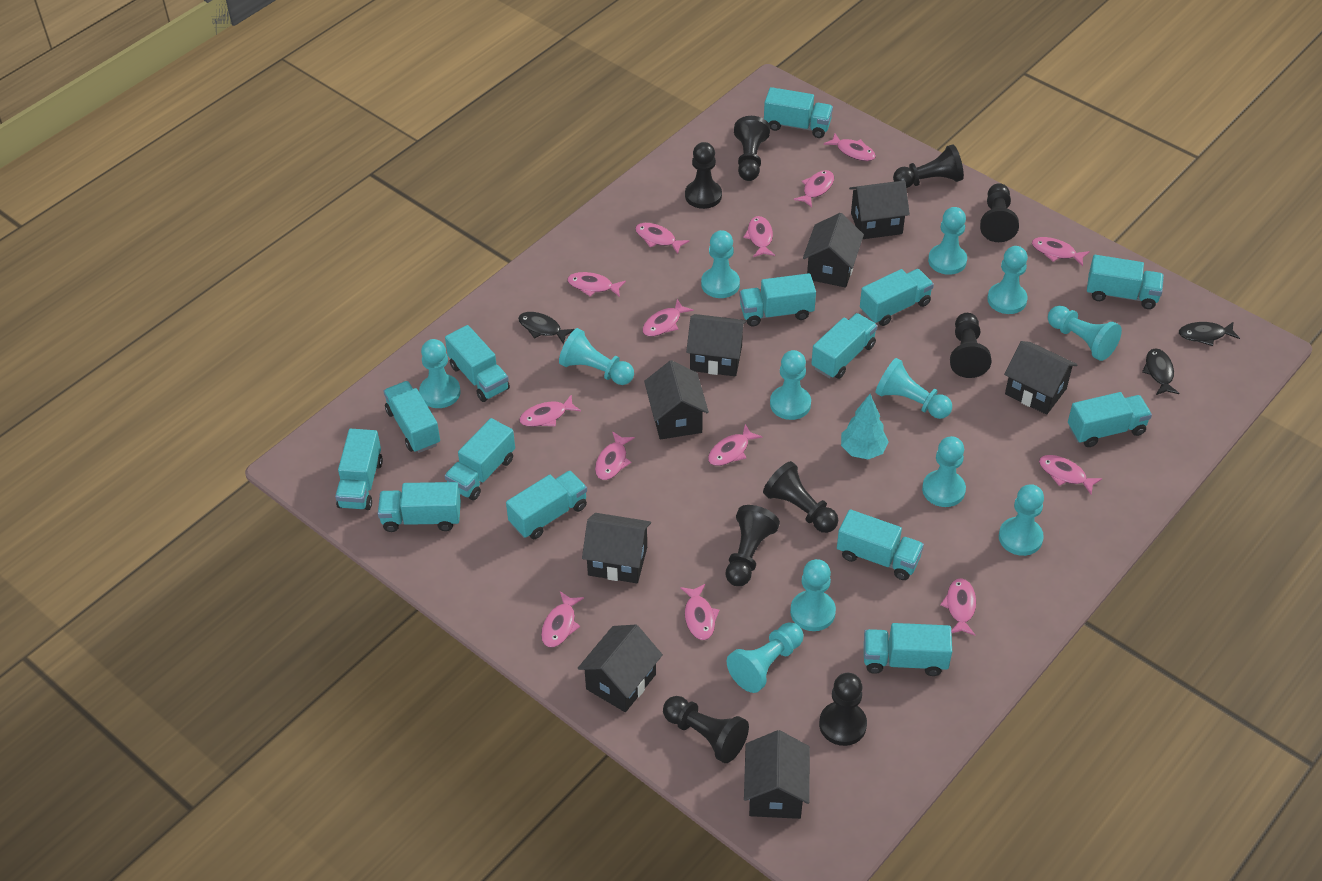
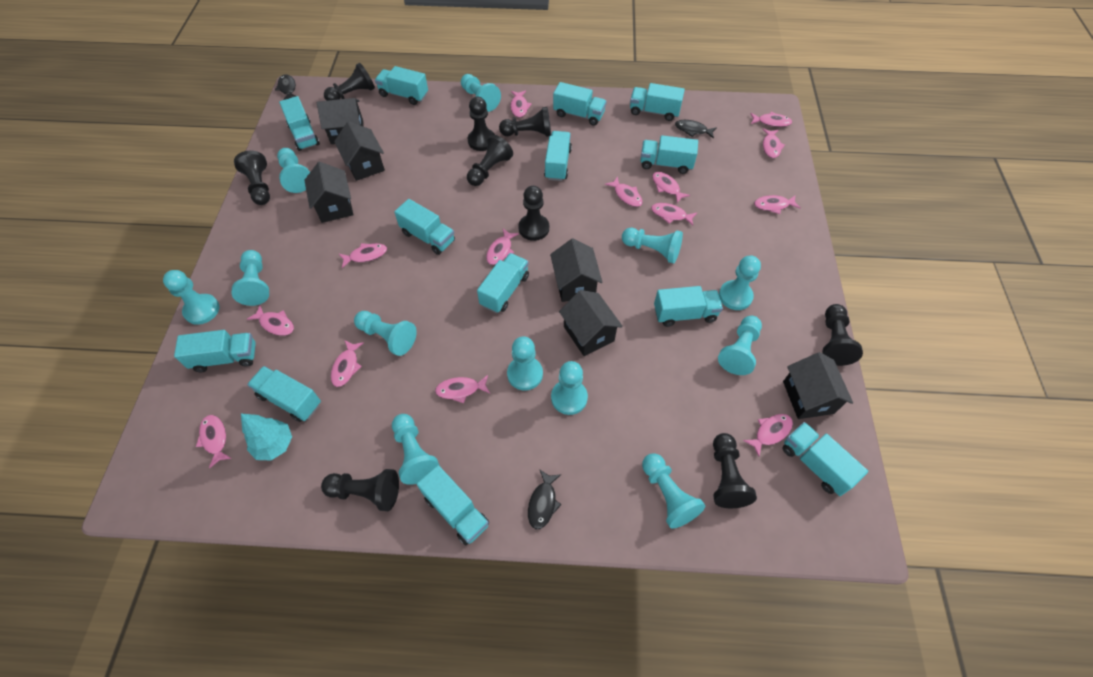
black house: 8 -> 6
turquoise truck: 14 -> 13

